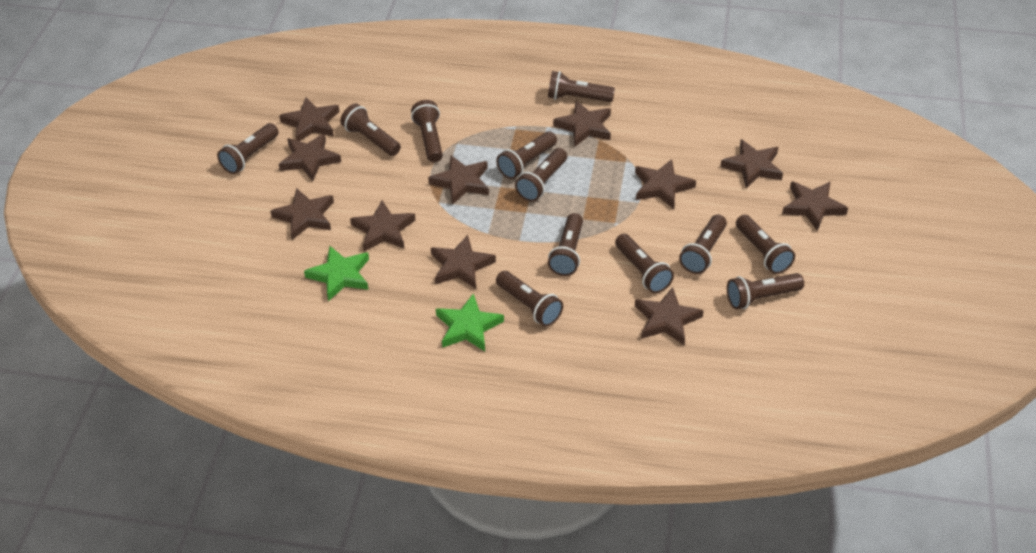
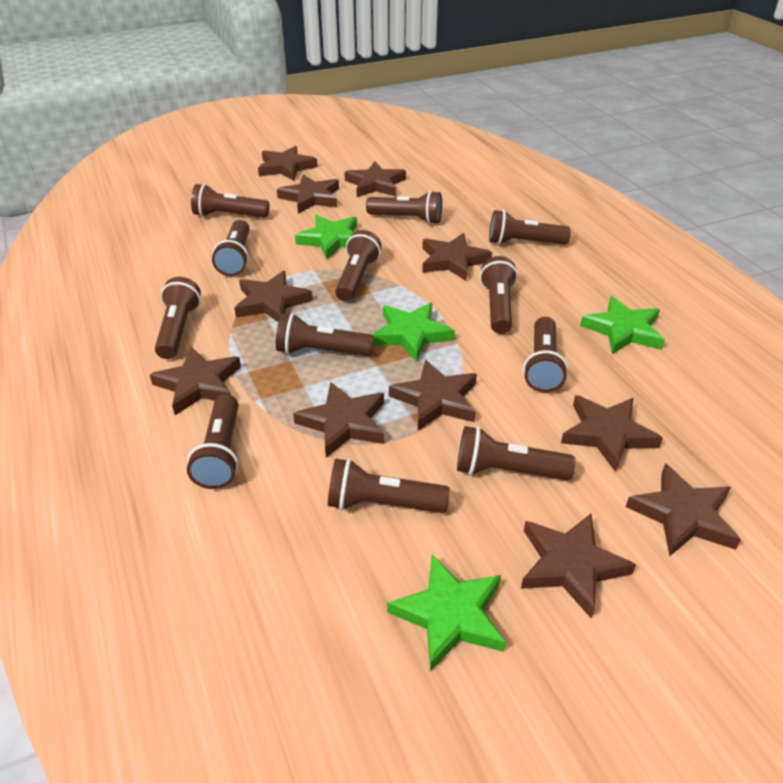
green star: 2 -> 4

